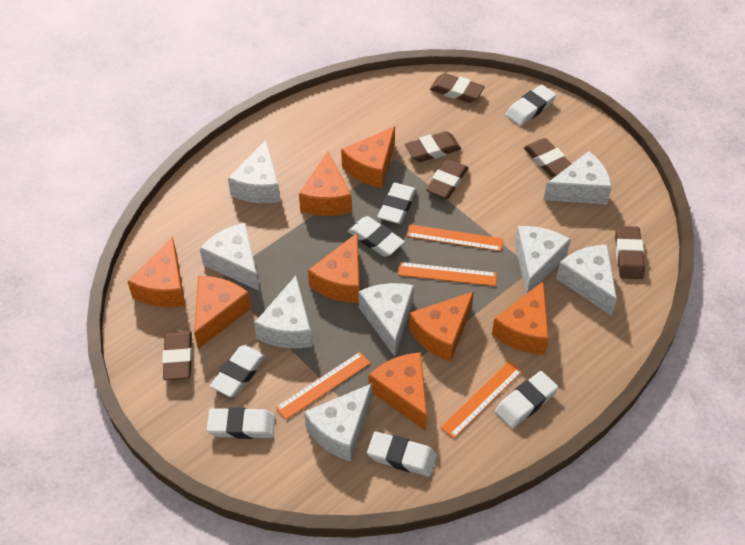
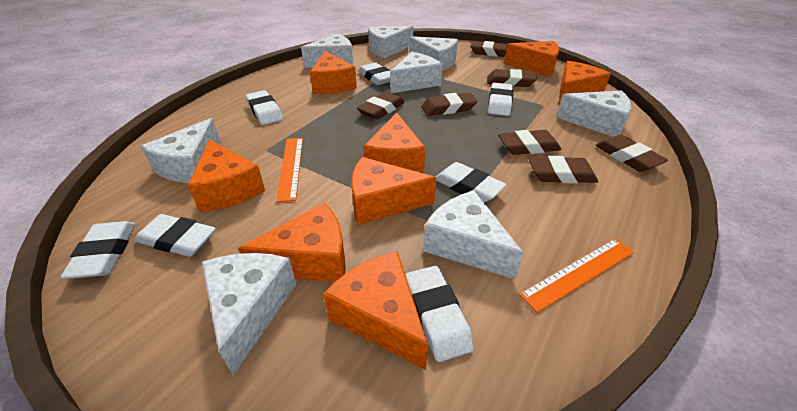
brown eraser: 6 -> 7
orange ruler: 4 -> 2

